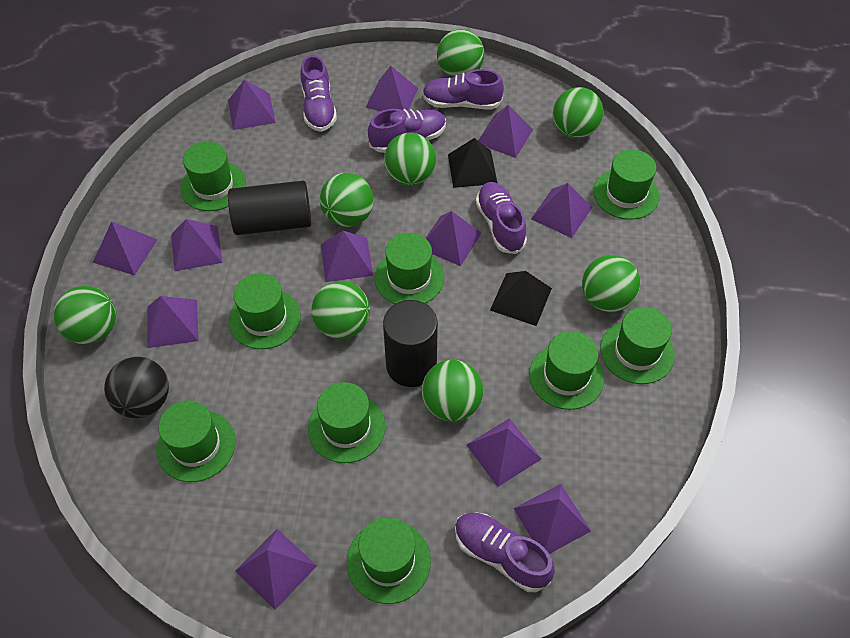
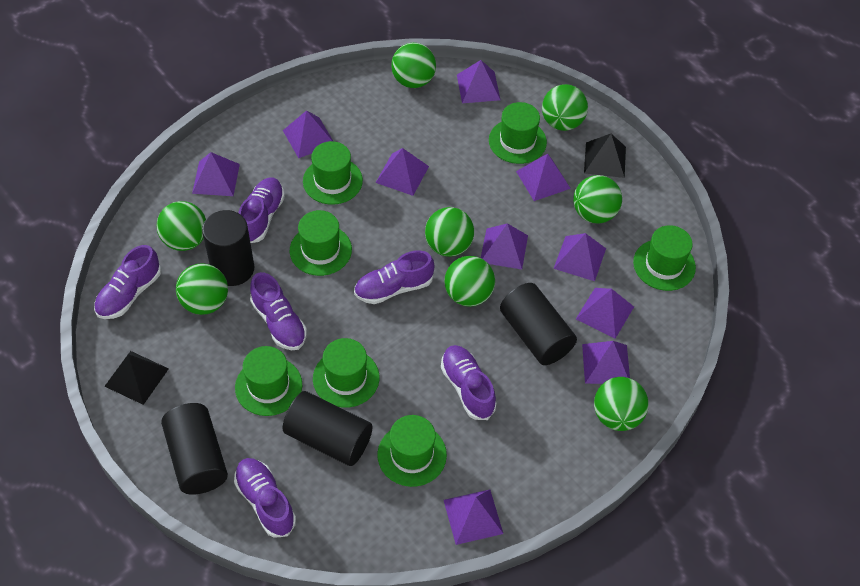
black ball: 1 -> 0
black cylinder: 2 -> 4
green hat: 9 -> 7
purple pyramid: 12 -> 10
purple shoe: 5 -> 6

